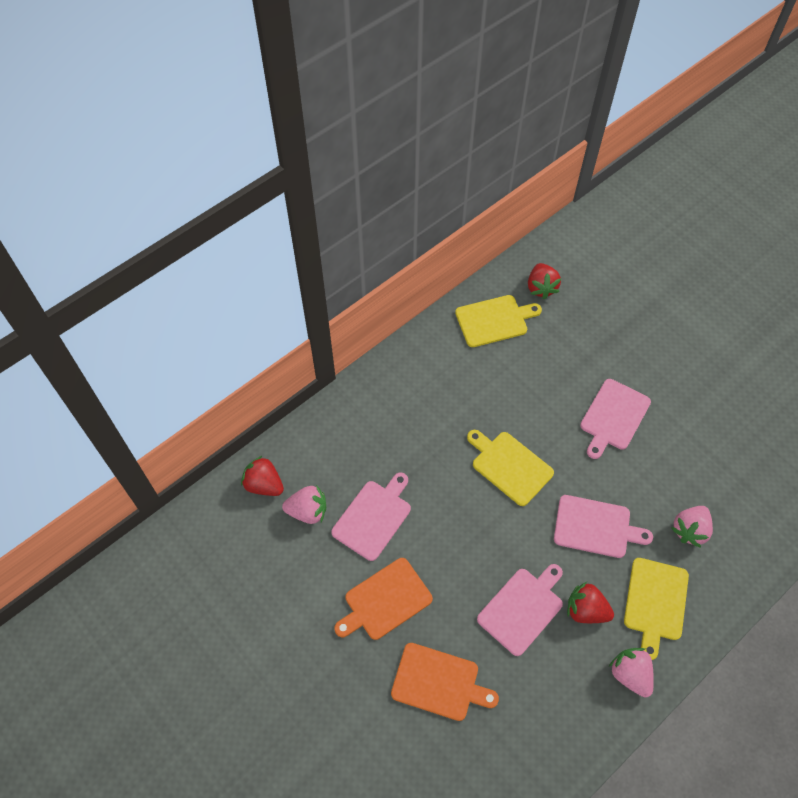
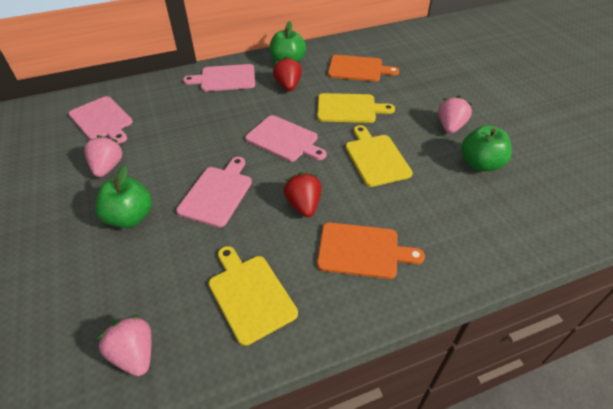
green apple: 0 -> 3
red strawberry: 3 -> 2

